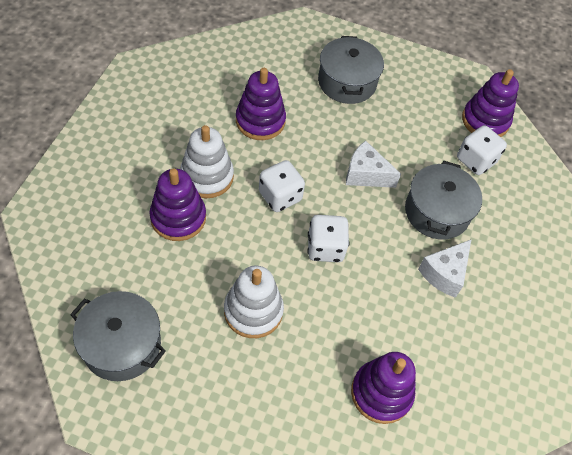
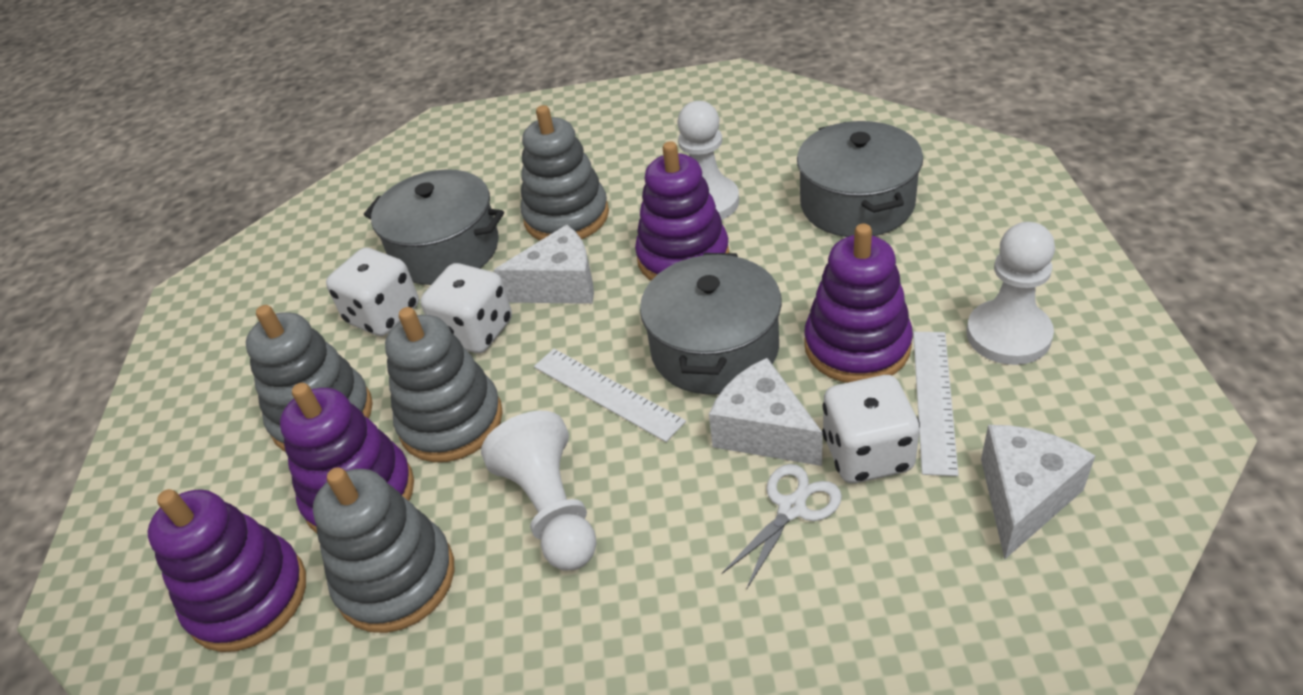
grey stacking toy: 0 -> 4
white cheese: 2 -> 3
white pawn: 0 -> 3
white ruler: 0 -> 2
white scissors: 0 -> 1
white stacking toy: 2 -> 0

